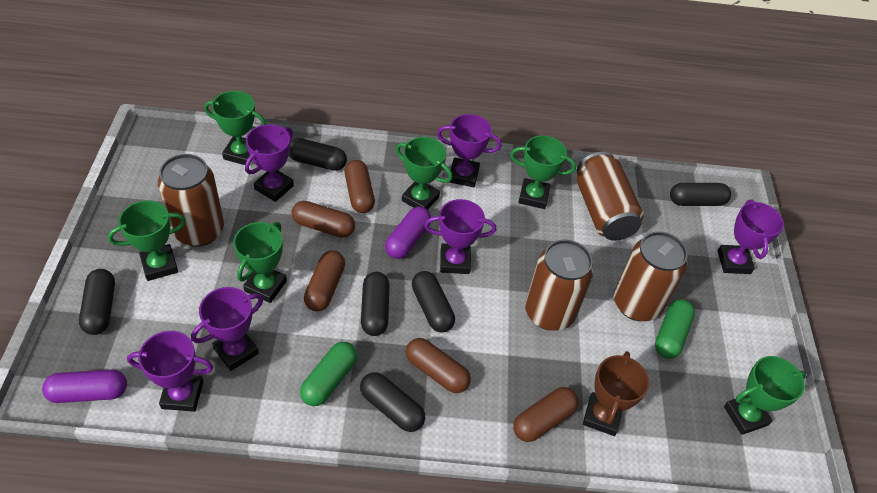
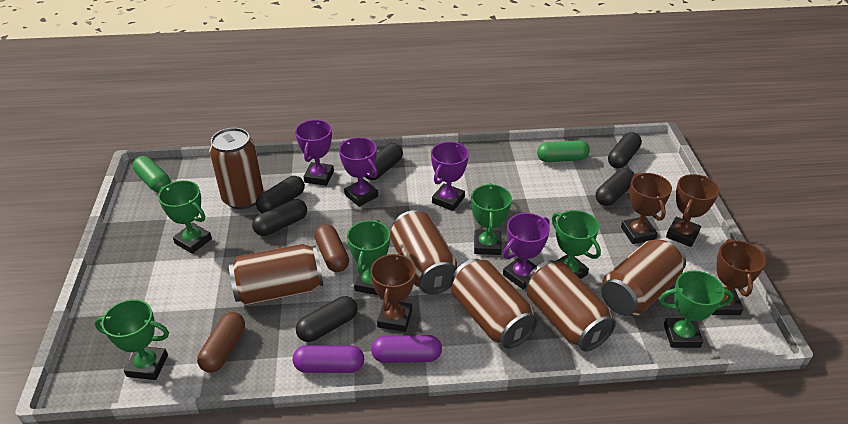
brown can: 4 -> 6
brown capsule: 5 -> 2
brown trophy: 1 -> 4
purple trophy: 6 -> 4

